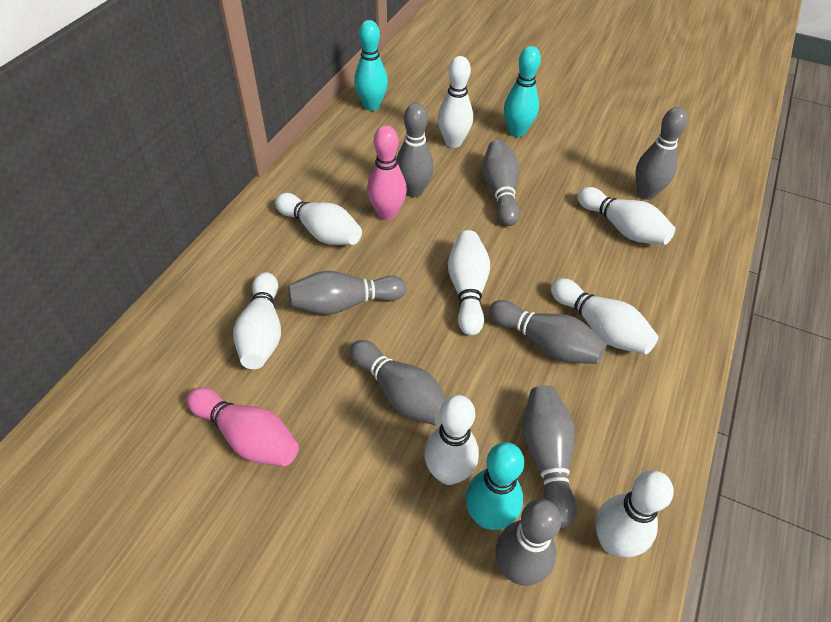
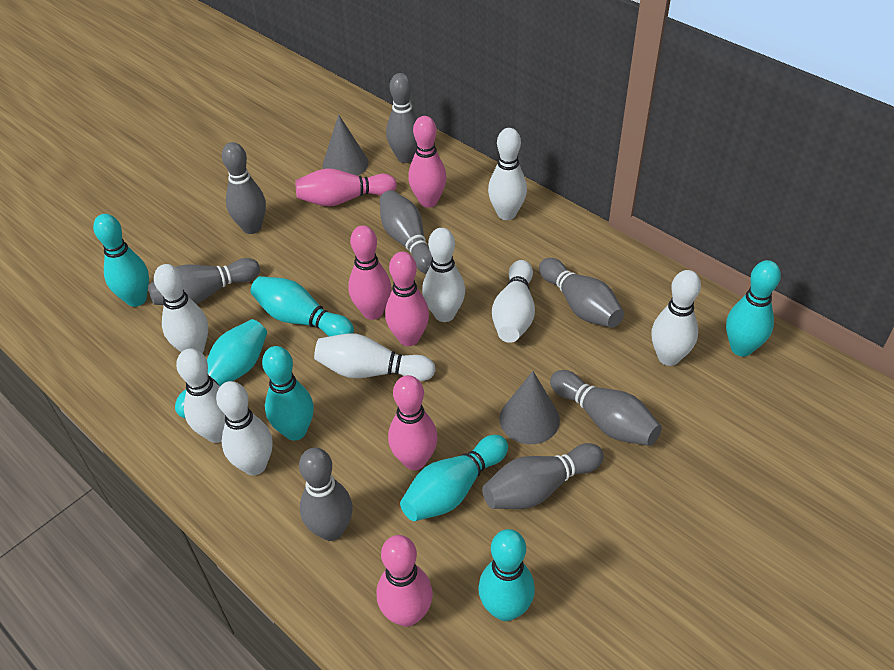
grey cone: 0 -> 2
pink bowling pin: 2 -> 6
turquoise bowling pin: 3 -> 7

